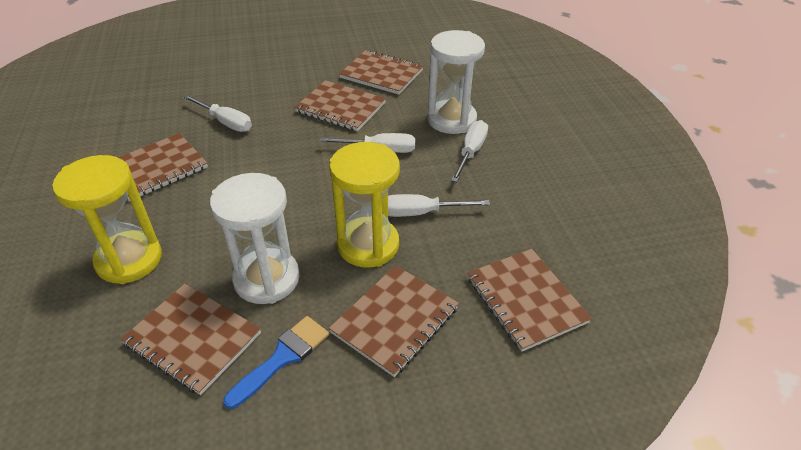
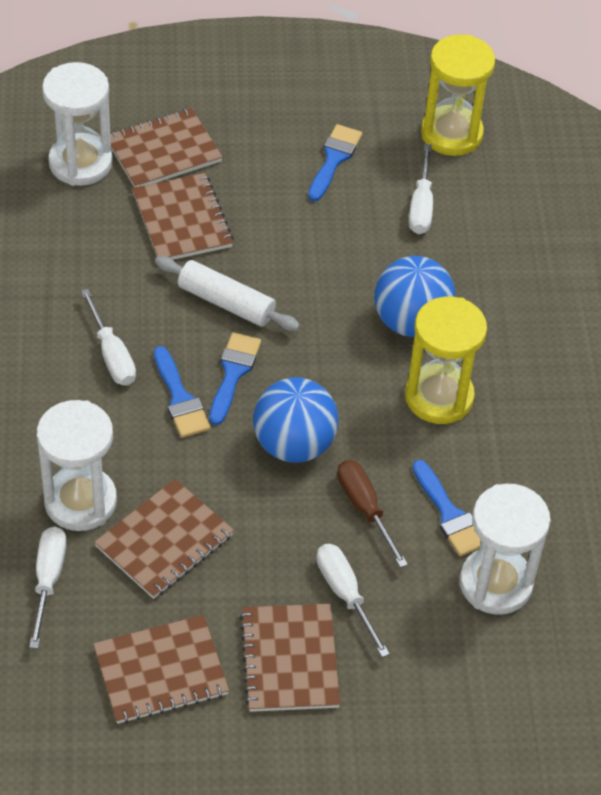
blue ball: 0 -> 2
blue brush: 1 -> 4
brown notebook: 6 -> 5
brown screwdriver: 0 -> 1
white hourglass: 2 -> 3
white rolling pin: 0 -> 1

